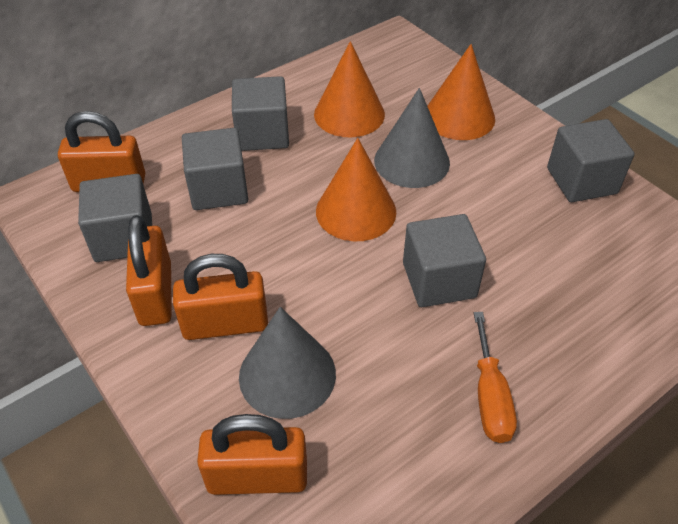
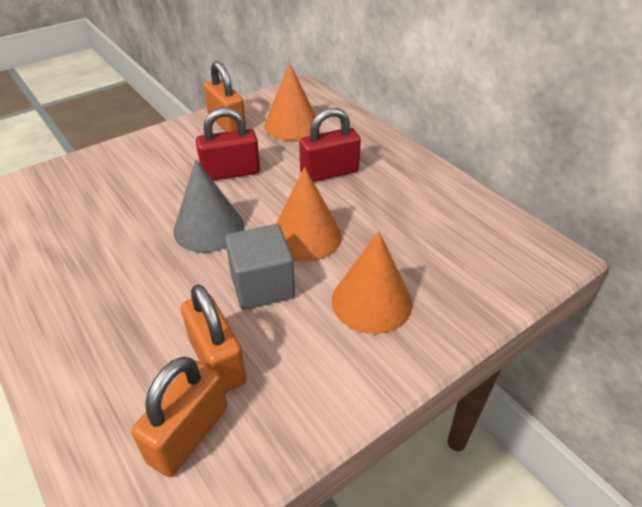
grey cone: 2 -> 1
grey cube: 5 -> 1
orange padlock: 4 -> 3
orange screwdriver: 1 -> 0
red padlock: 0 -> 2

